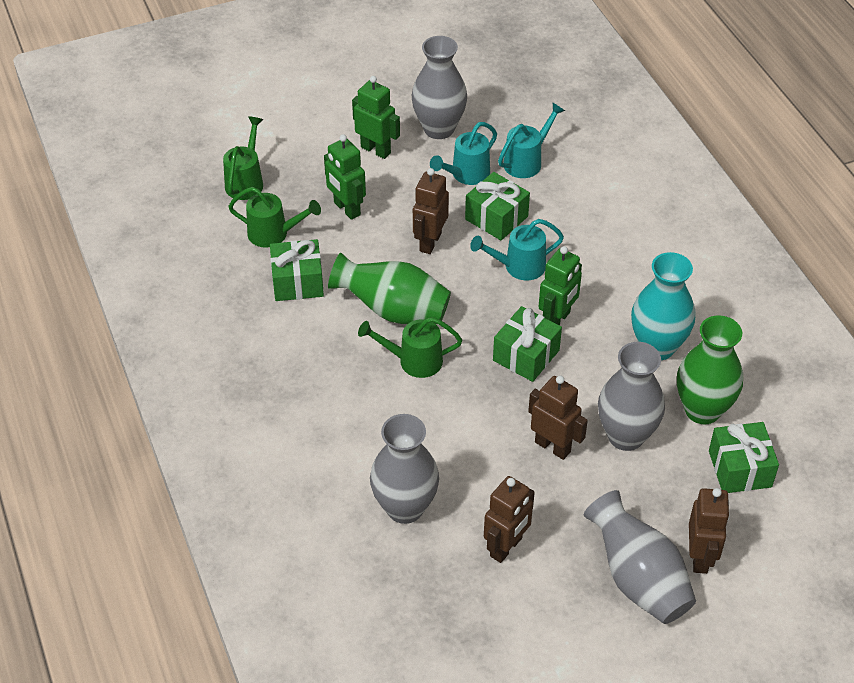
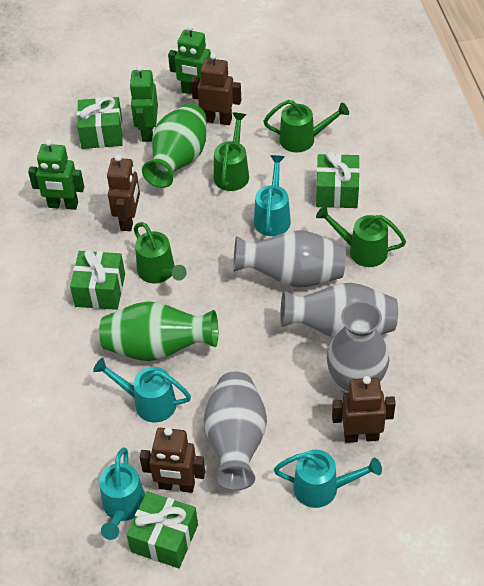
green watering can: 3 -> 4
turquoise vase: 1 -> 0
turquoise watering can: 3 -> 4

